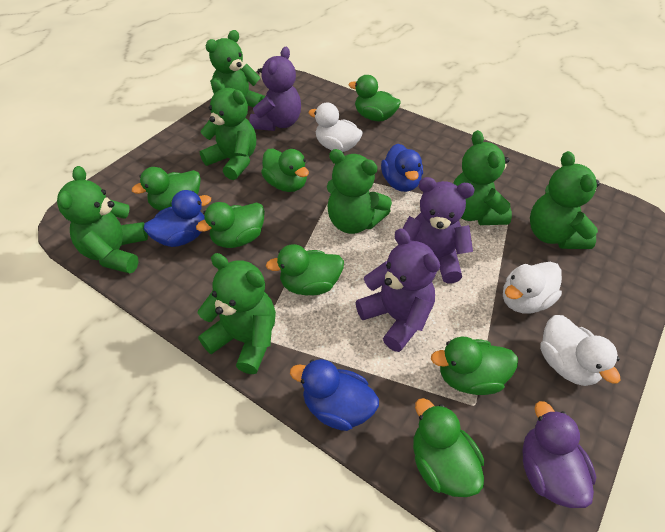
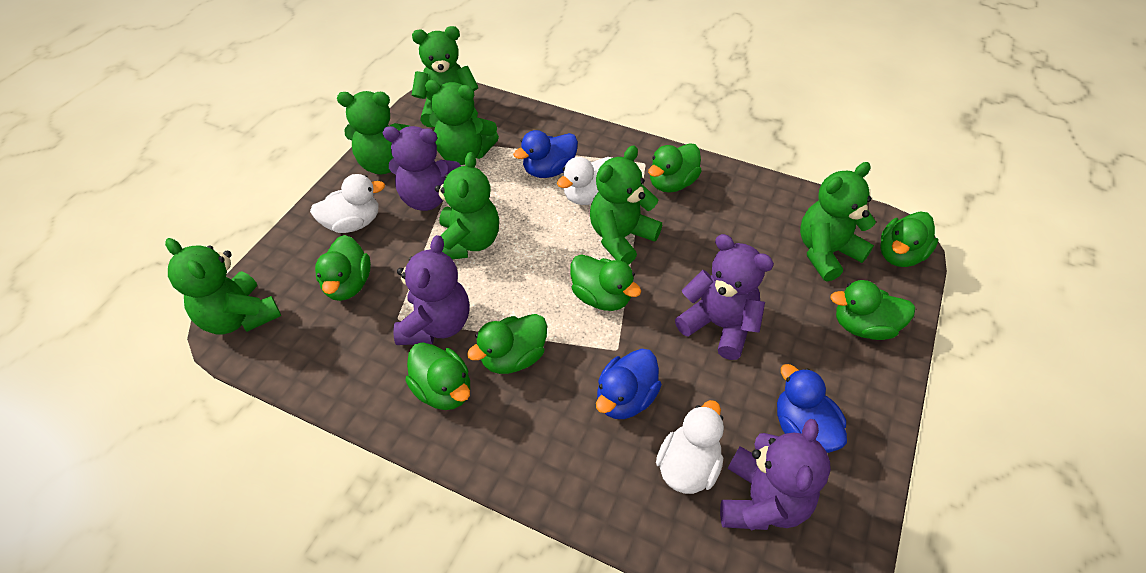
purple duck: 1 -> 0
purple teddy bear: 3 -> 4

